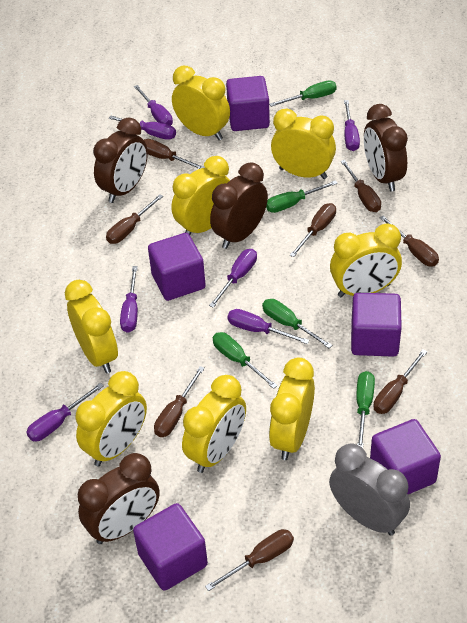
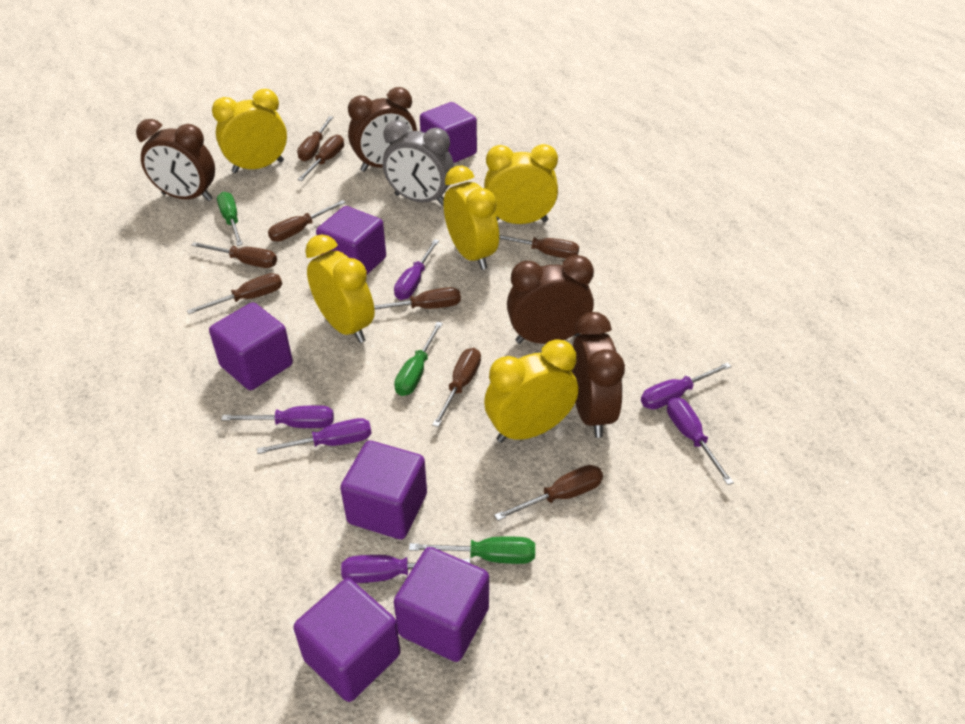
brown screwdriver: 8 -> 9
green screwdriver: 5 -> 3
purple cube: 5 -> 6
purple screwdriver: 7 -> 6
yellow clock: 8 -> 5

